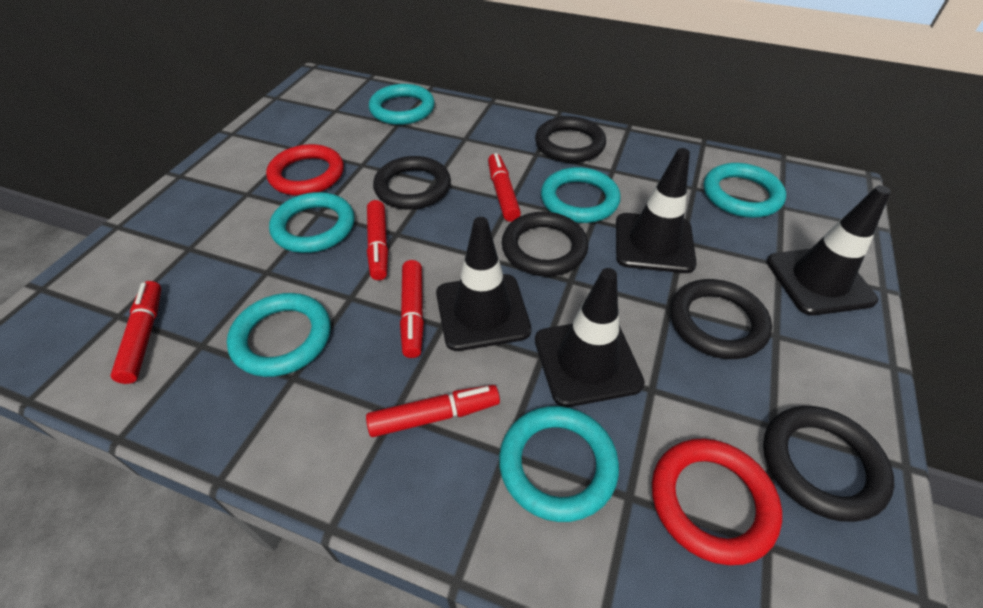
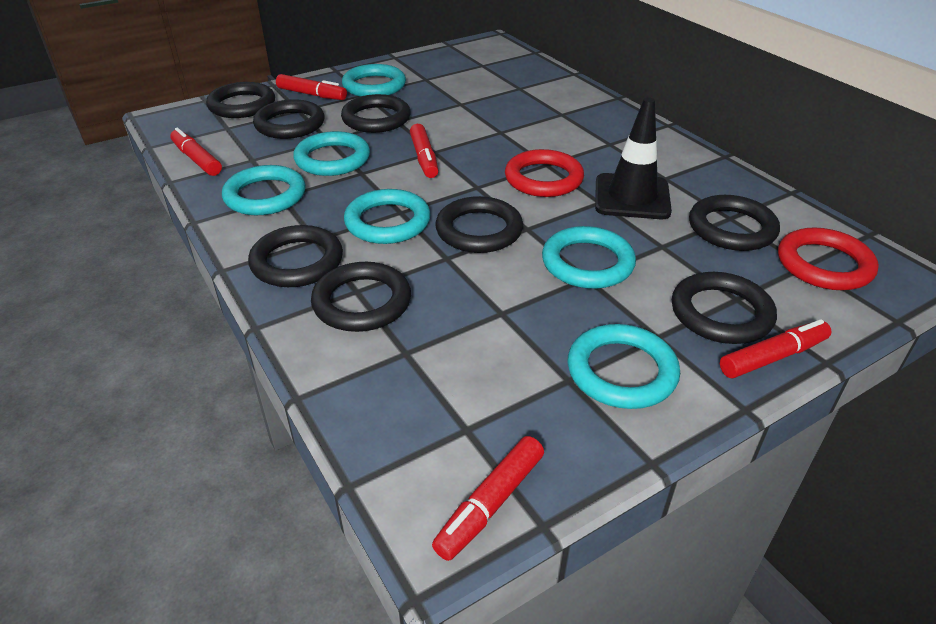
black ring: 5 -> 8
black traffic cone: 4 -> 1

